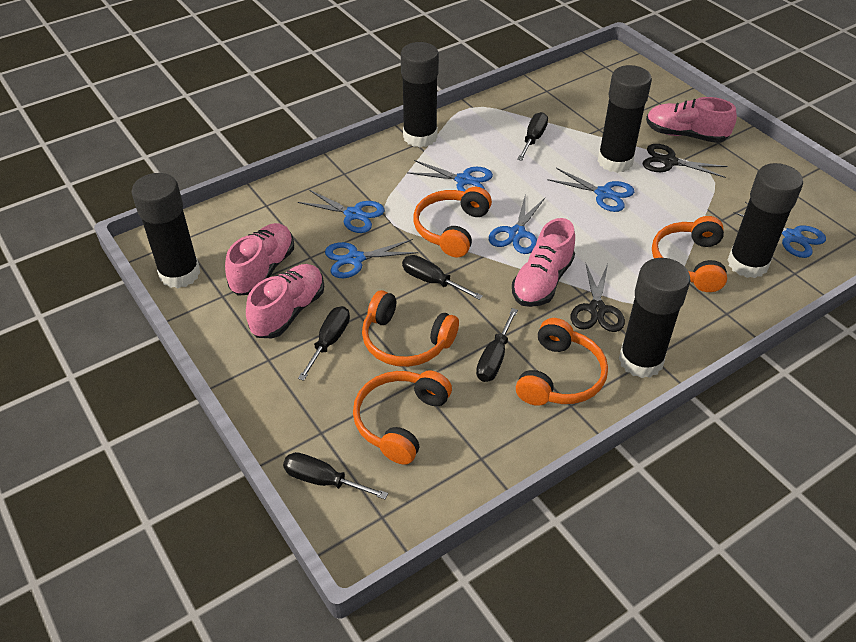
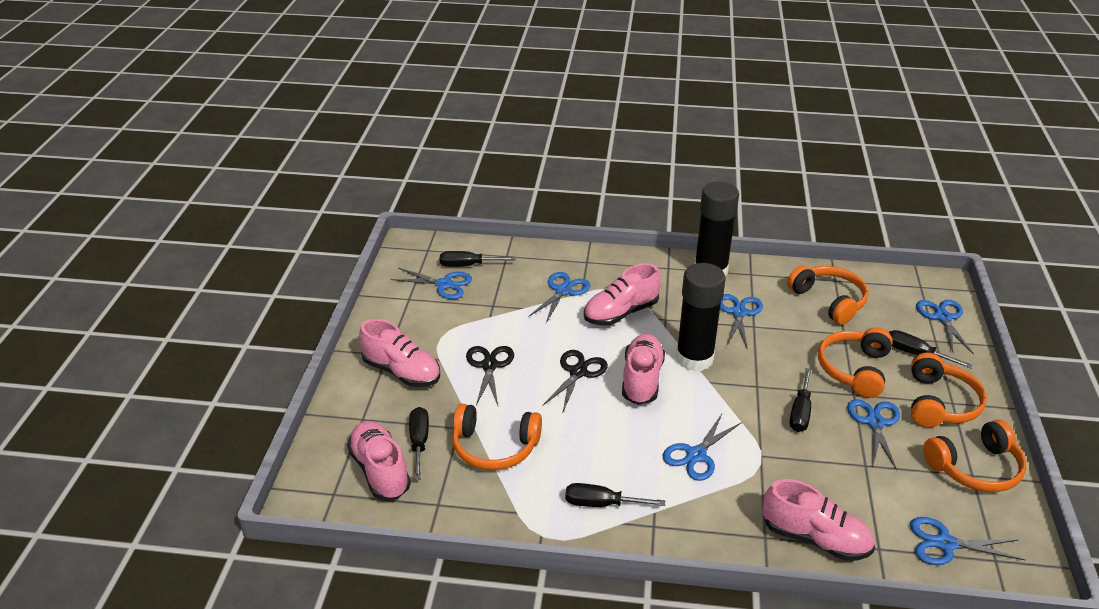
black glue stick: 5 -> 2
blue scissors: 6 -> 7
pink shoe: 4 -> 5

